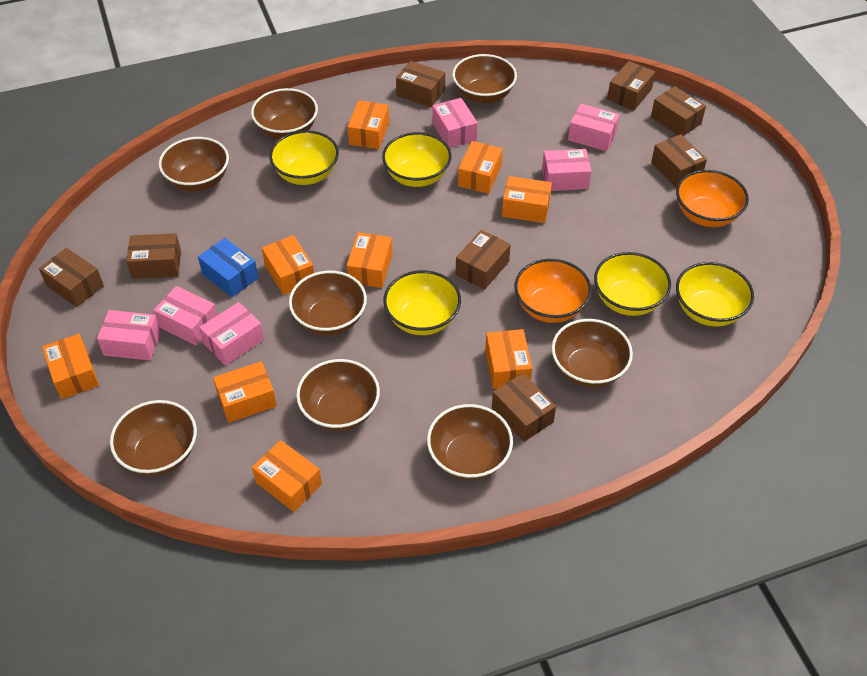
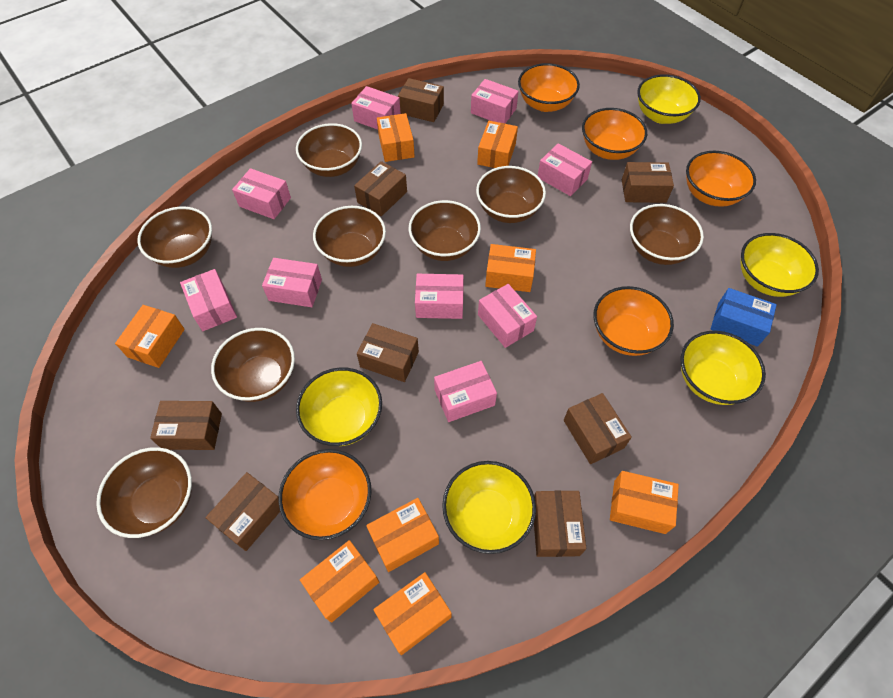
orange bowl: 2 -> 5
orange box: 9 -> 8
pink box: 6 -> 9

